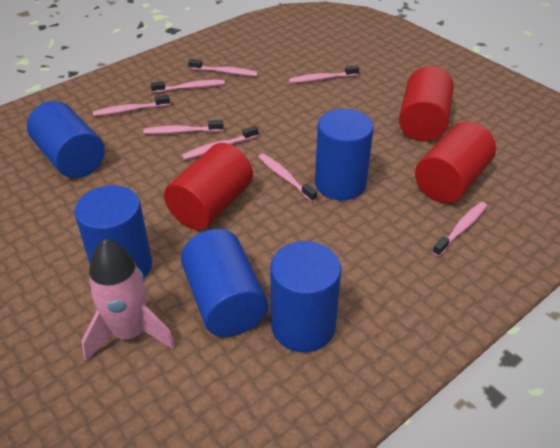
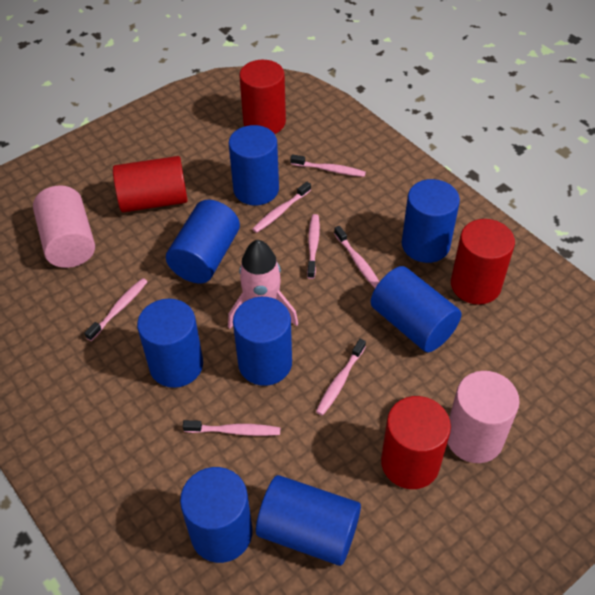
blue cylinder: 5 -> 8
pink cylinder: 0 -> 2
pink toothbrush: 8 -> 7
red cylinder: 3 -> 4

